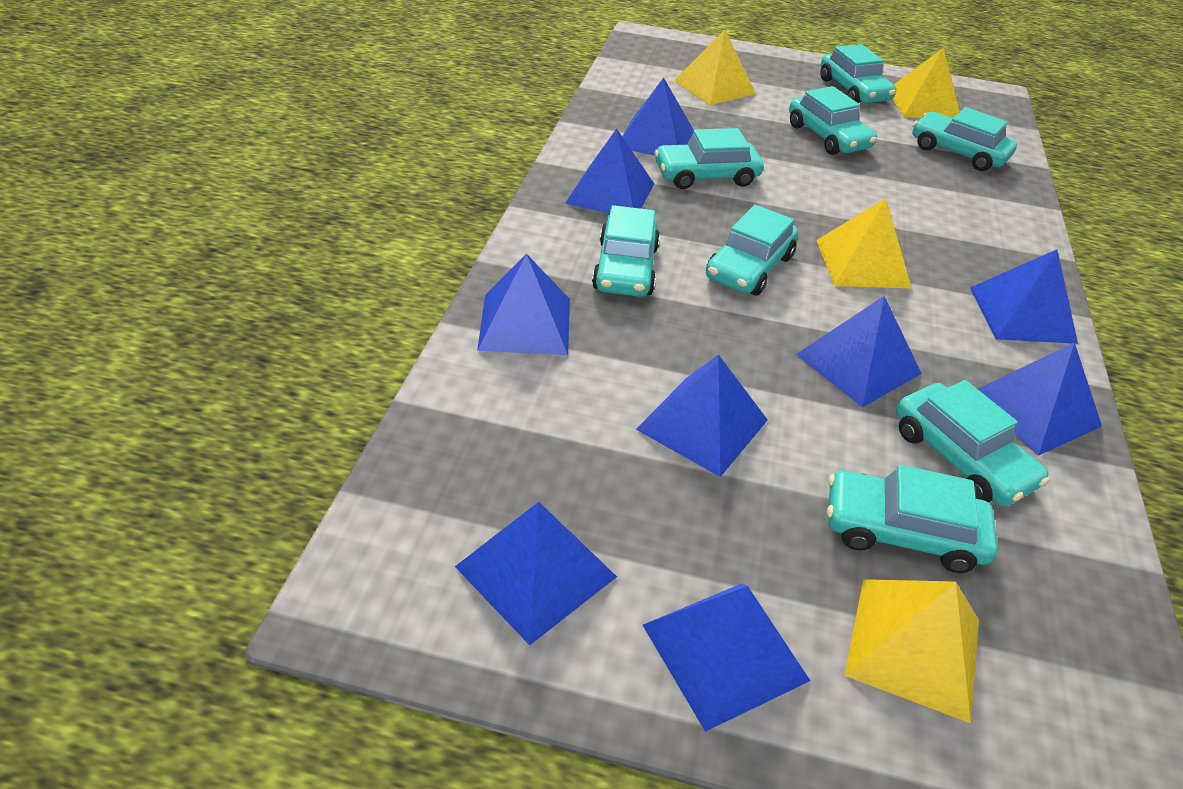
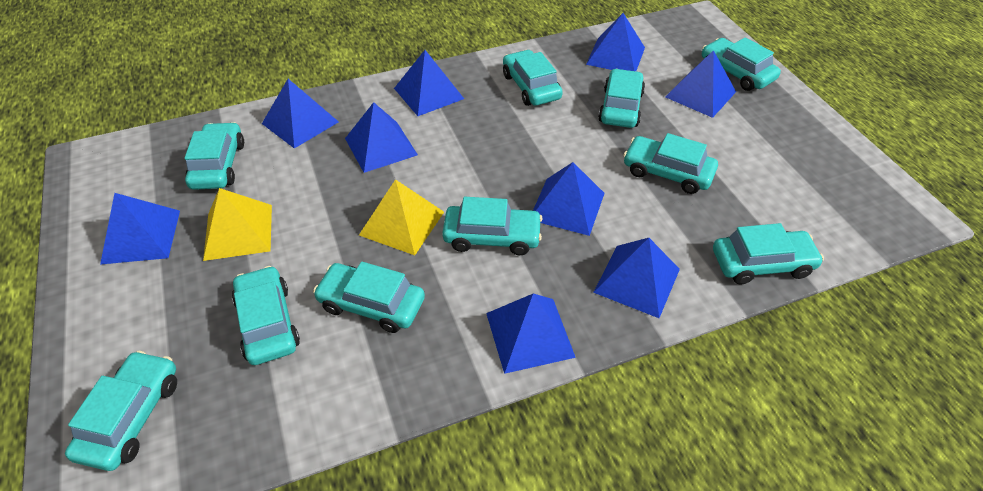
turquoise car: 8 -> 10
yellow pyramid: 4 -> 2

